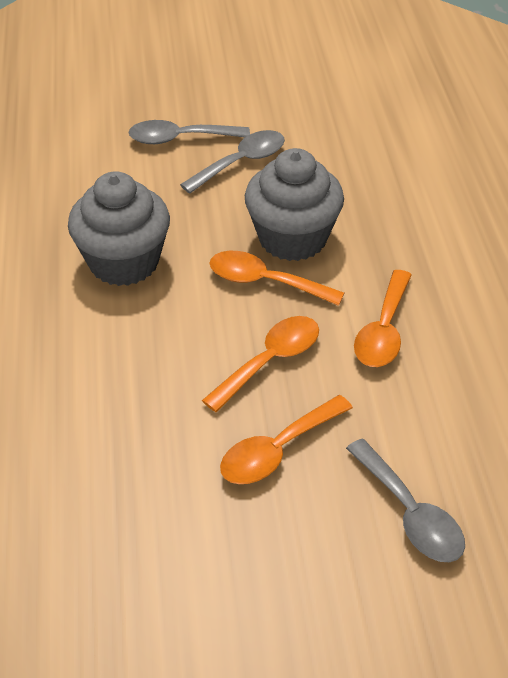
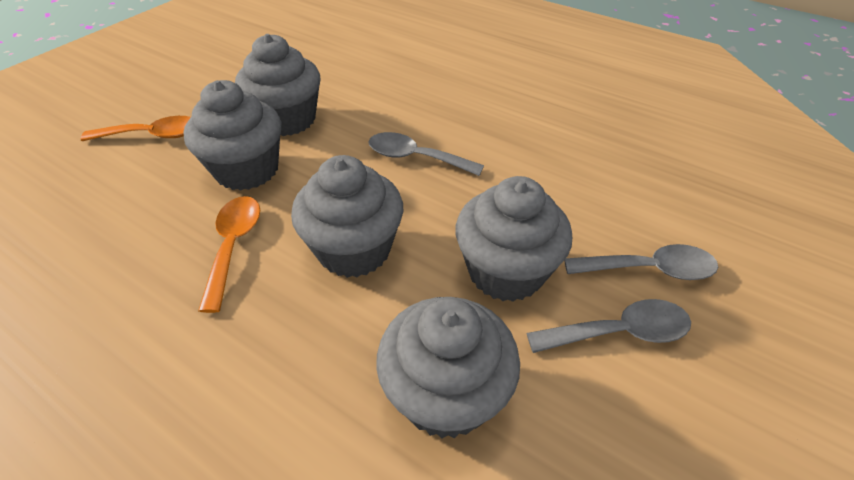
grey cupcake: 2 -> 5
orange spoon: 4 -> 2

